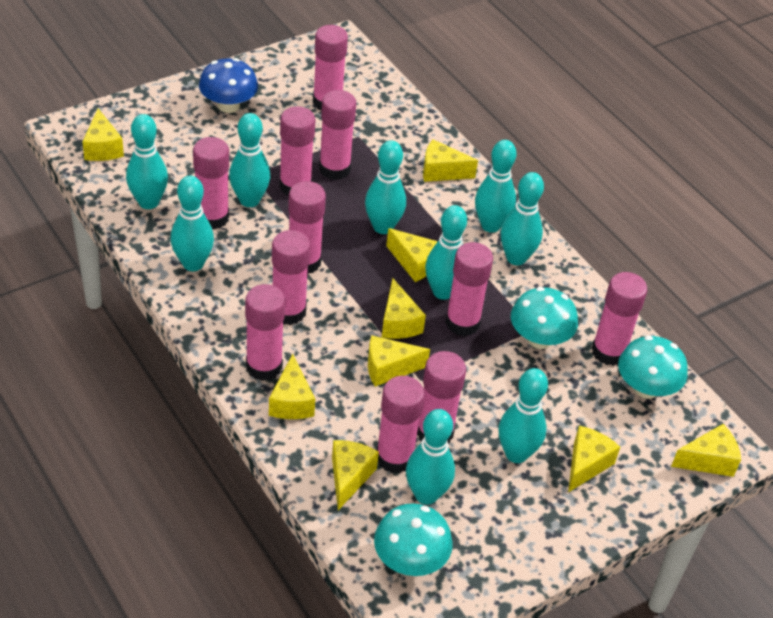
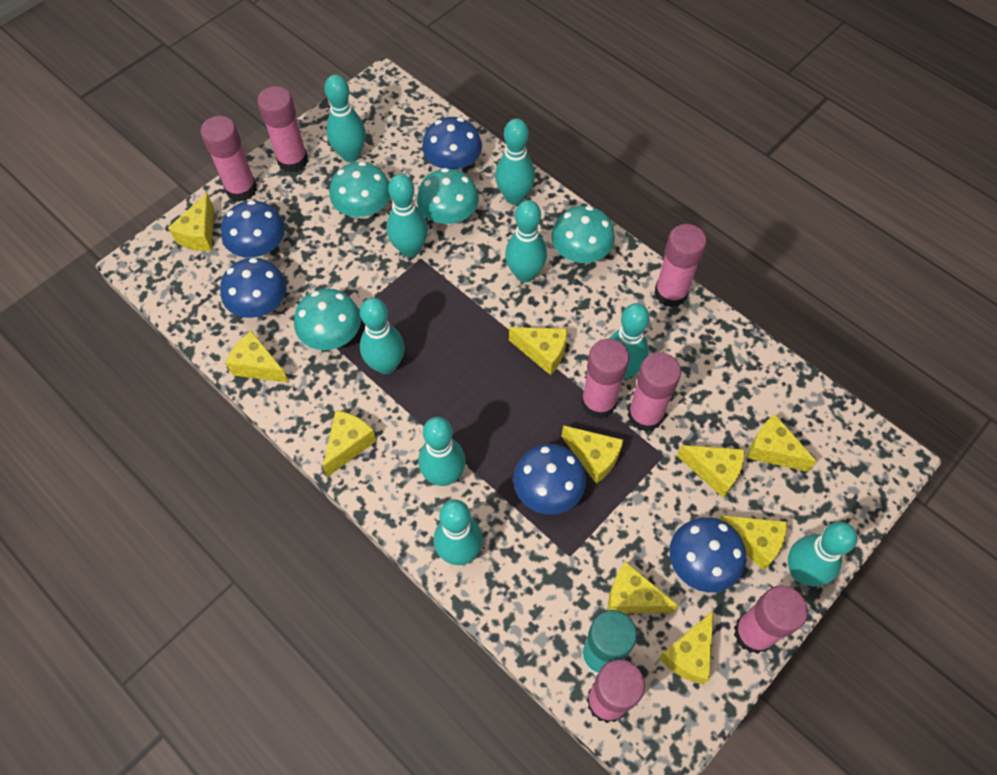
blue mushroom: 1 -> 5
pink glue stick: 11 -> 7
turquoise glue stick: 0 -> 1
turquoise mushroom: 3 -> 4
yellow cheese: 9 -> 10

